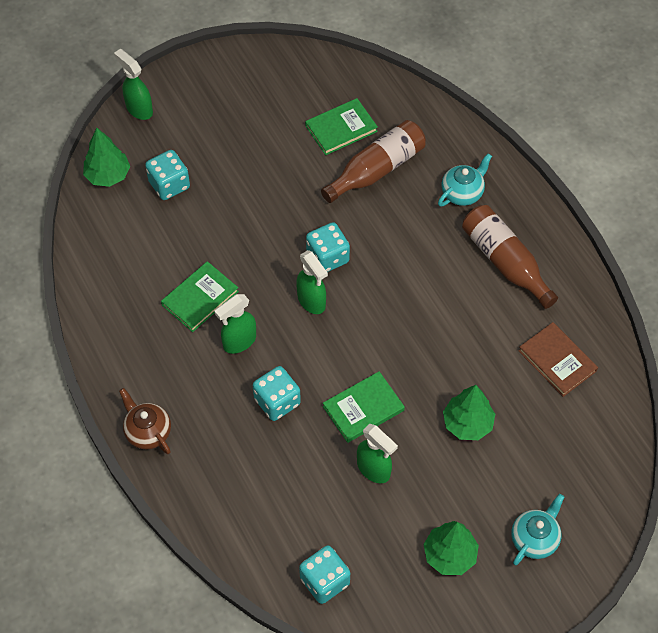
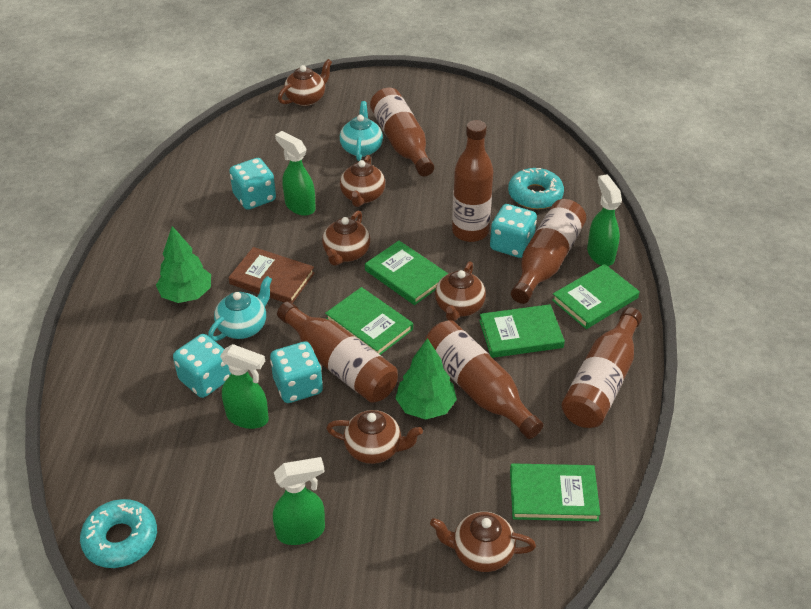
brown bottle: 2 -> 6
brown teapot: 1 -> 6
green book: 3 -> 5
green tree: 3 -> 2
turquoise donut: 0 -> 2

